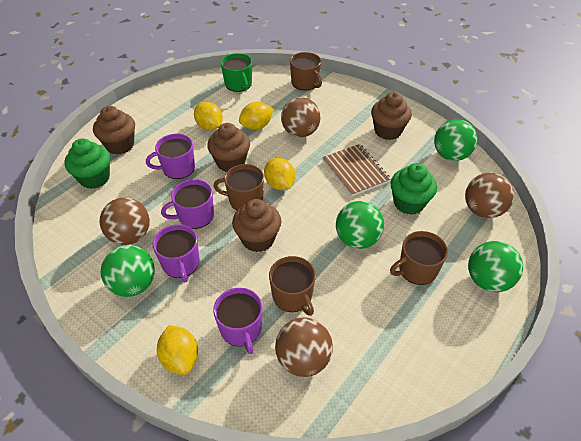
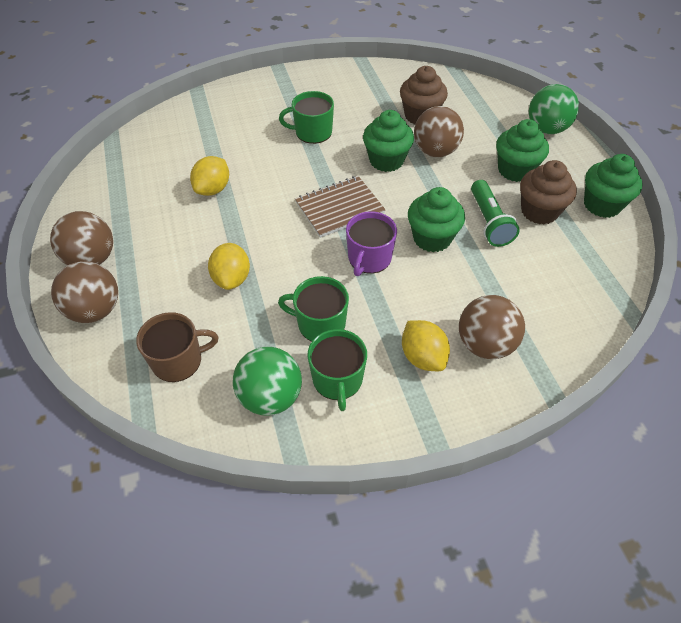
brown cupcake: 4 -> 2
brown mug: 4 -> 1
green ball: 4 -> 2
green cupcake: 2 -> 4
green flashlight: 0 -> 1
green mug: 1 -> 3
purple mug: 4 -> 1
yellow lemon: 4 -> 3

